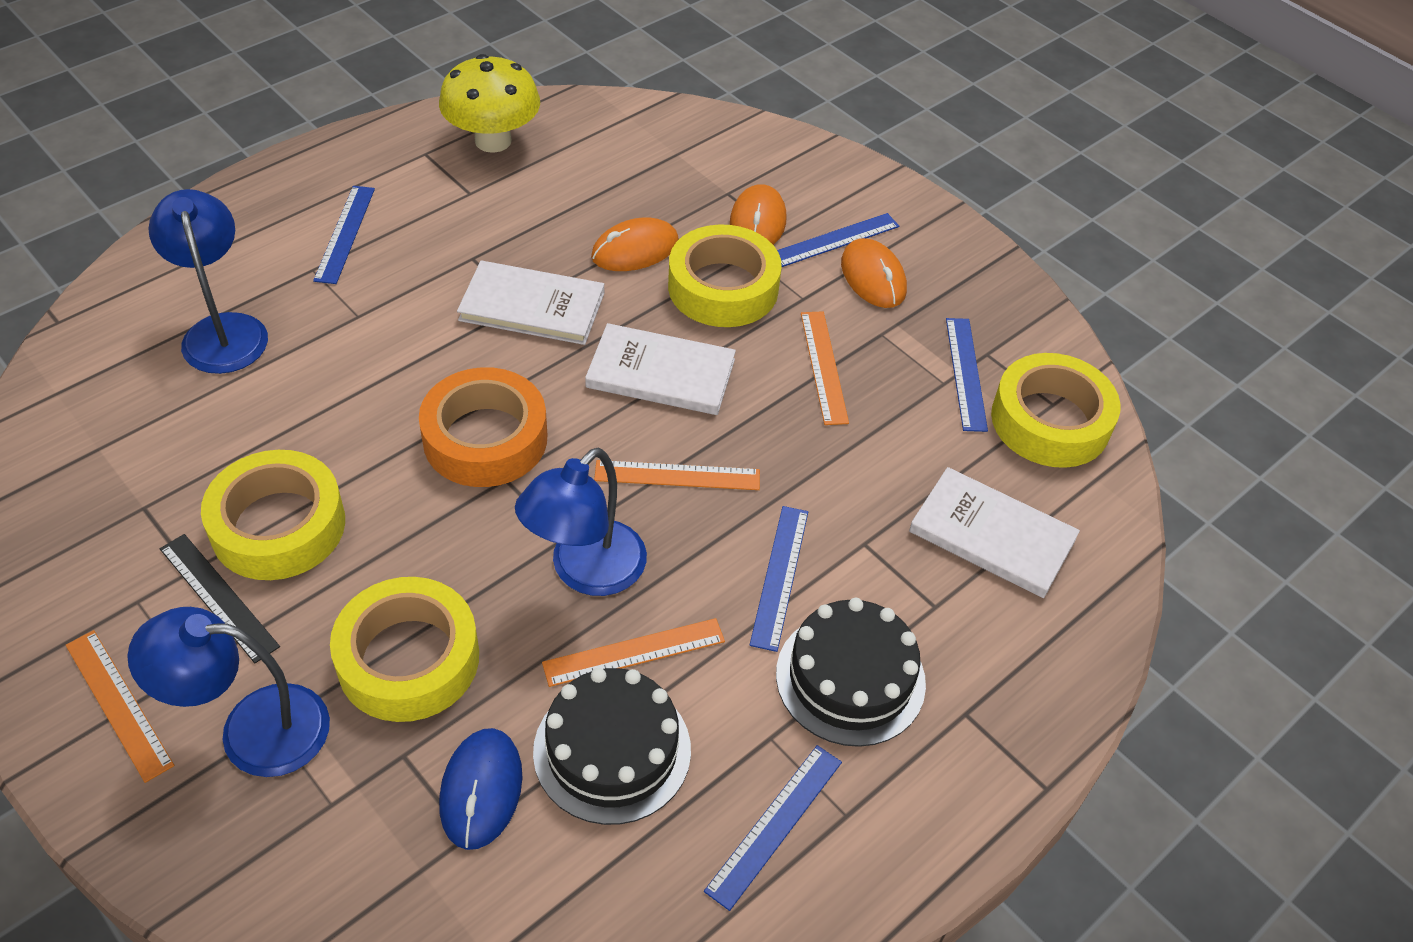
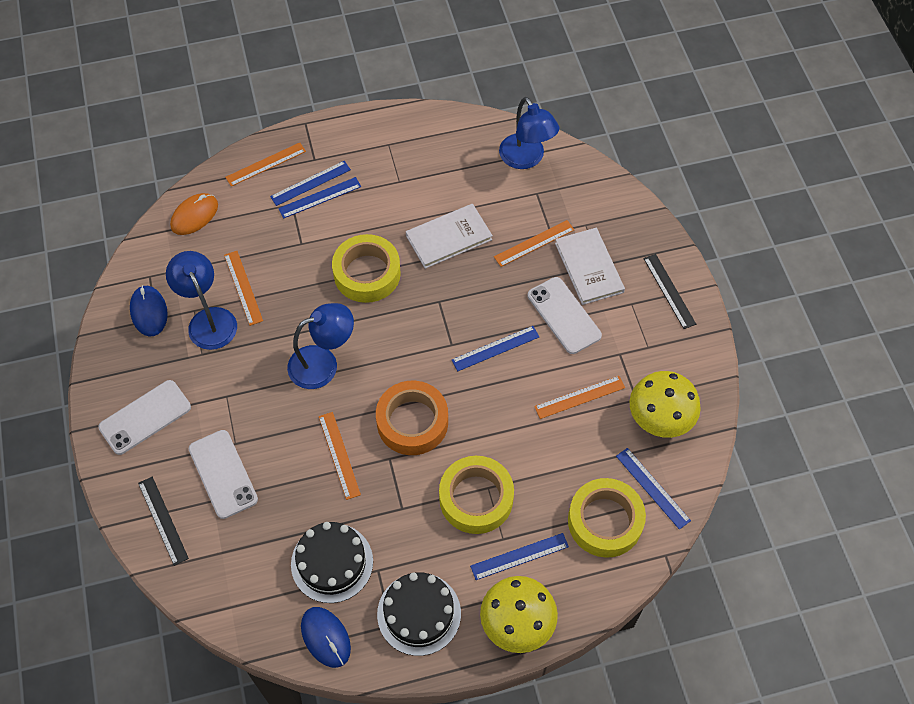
black ruler: 1 -> 2
blue mouse: 1 -> 2
orange mouse: 3 -> 1
orange ruler: 4 -> 5
white book: 3 -> 2
white phone: 0 -> 3
yellow mushroom: 1 -> 2
yellow tape: 4 -> 3

